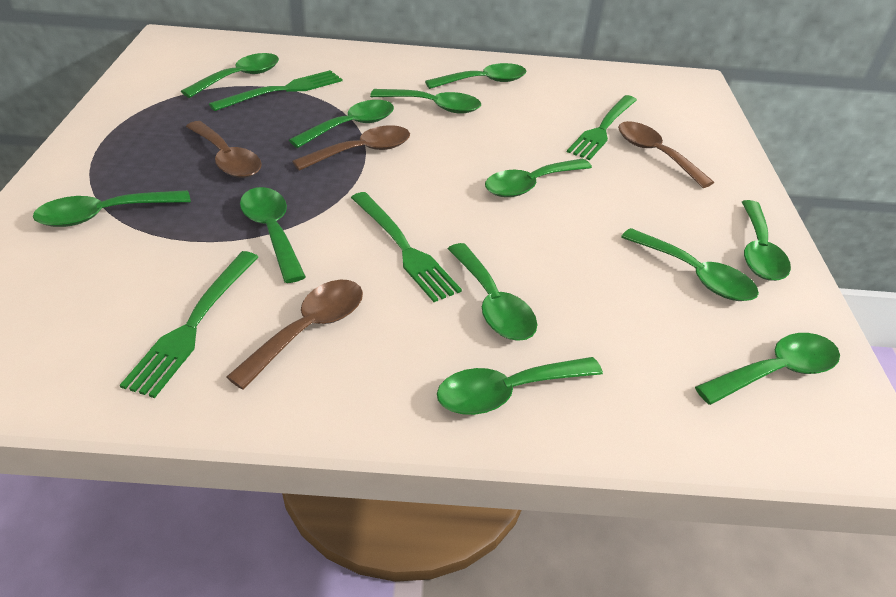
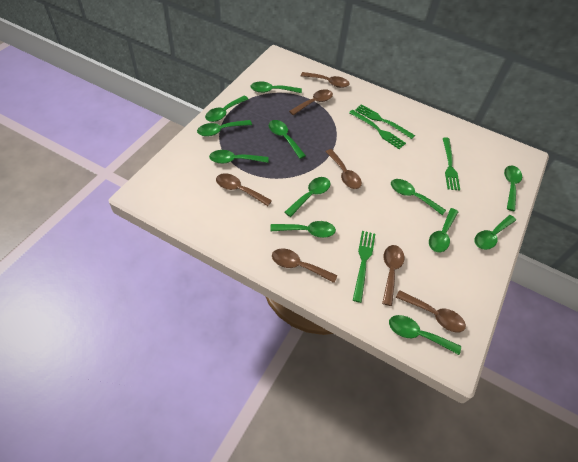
brown spoon: 4 -> 7

